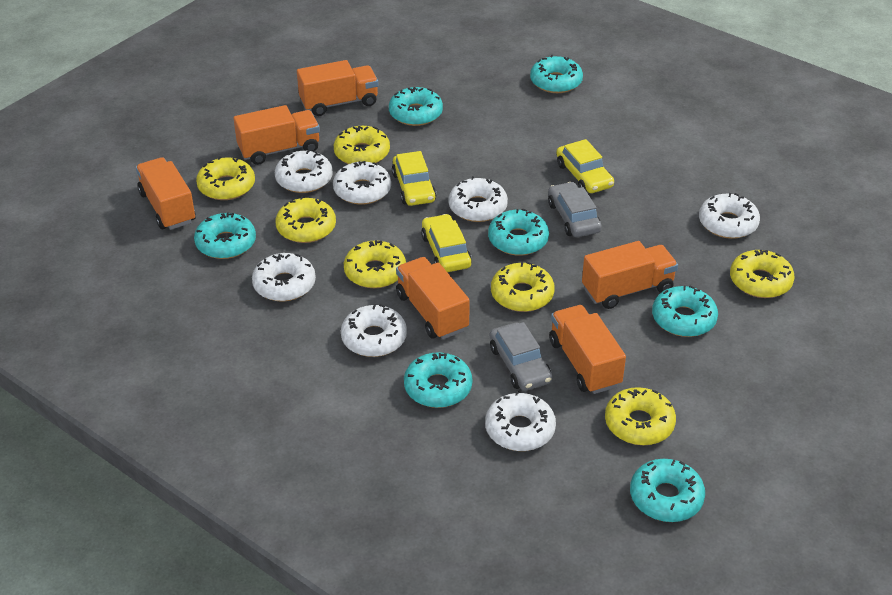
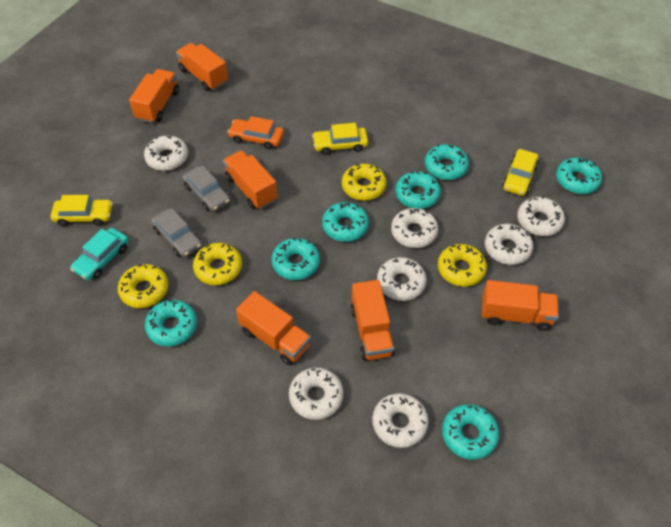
orange car: 0 -> 1
turquoise car: 0 -> 1
yellow donut: 7 -> 4

